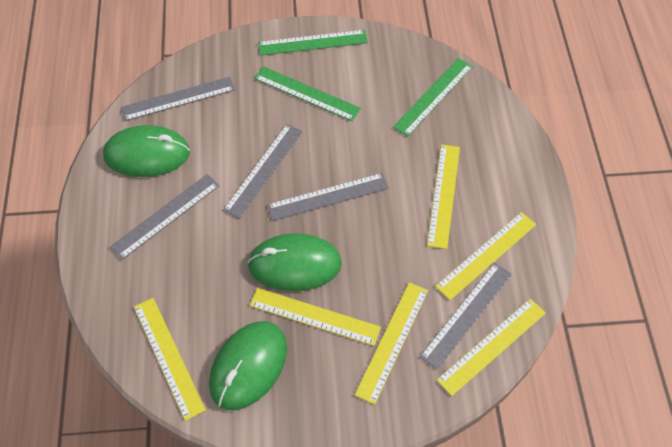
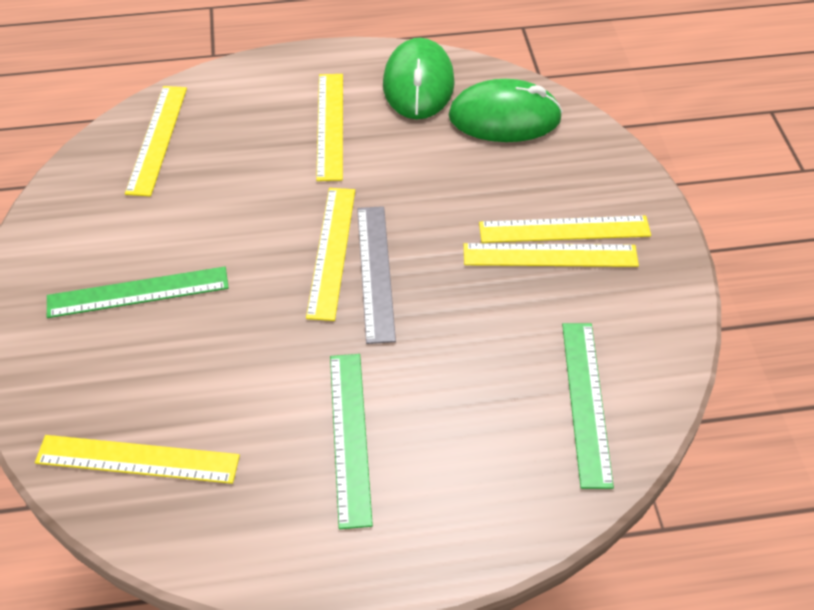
green mouse: 3 -> 2
grey ruler: 5 -> 1

